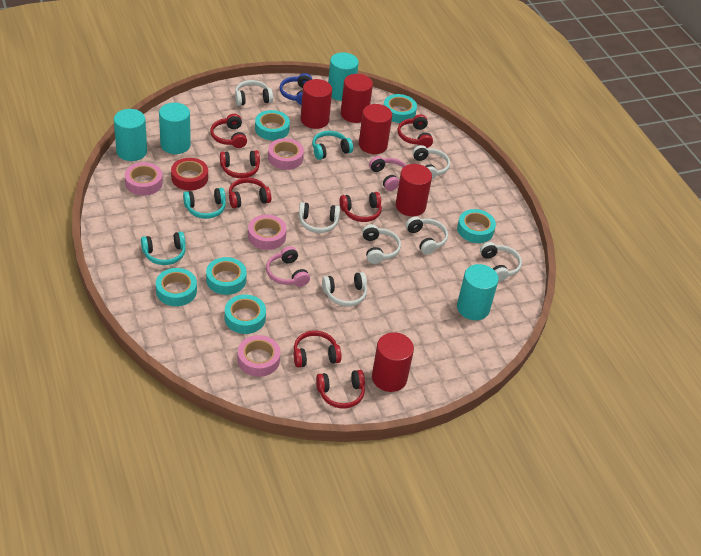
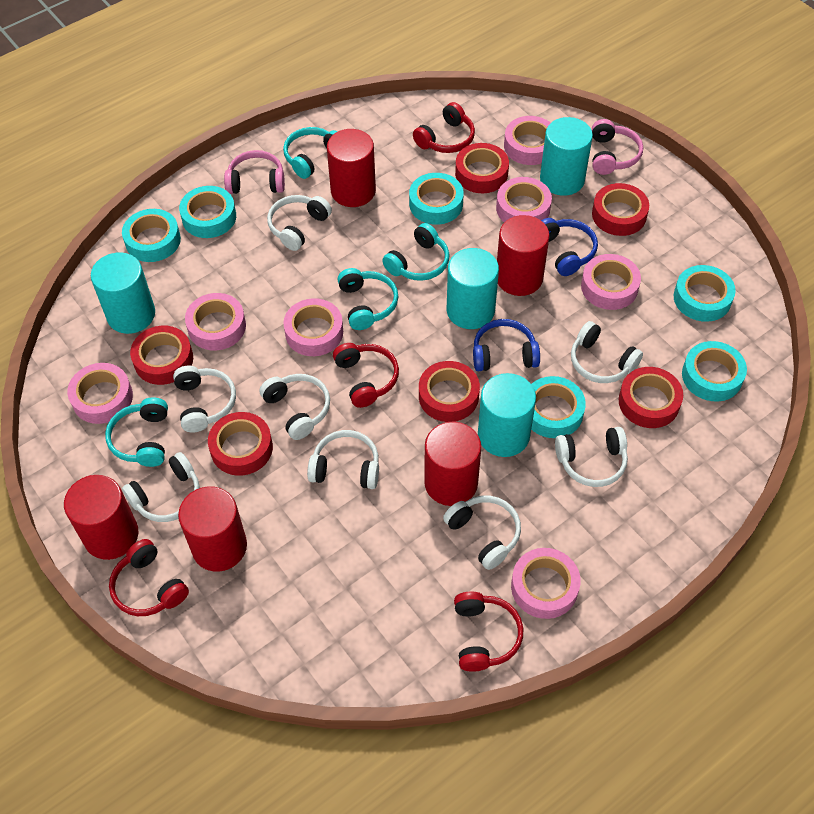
blue headphones: 1 -> 2
pink tape: 4 -> 7
red headphones: 7 -> 4
red tape: 1 -> 6
turquoise headphones: 3 -> 4
white headphones: 7 -> 8

